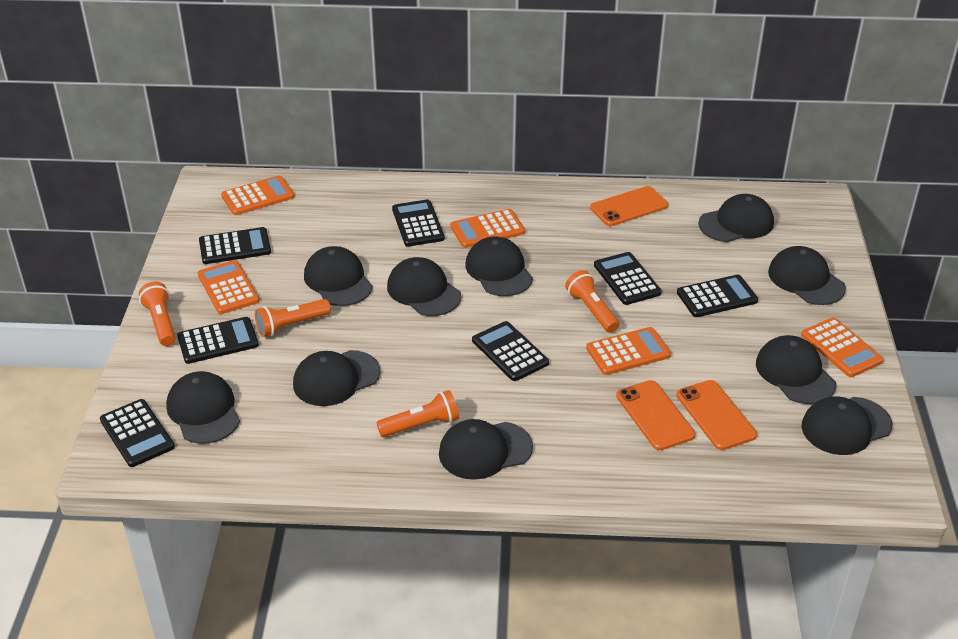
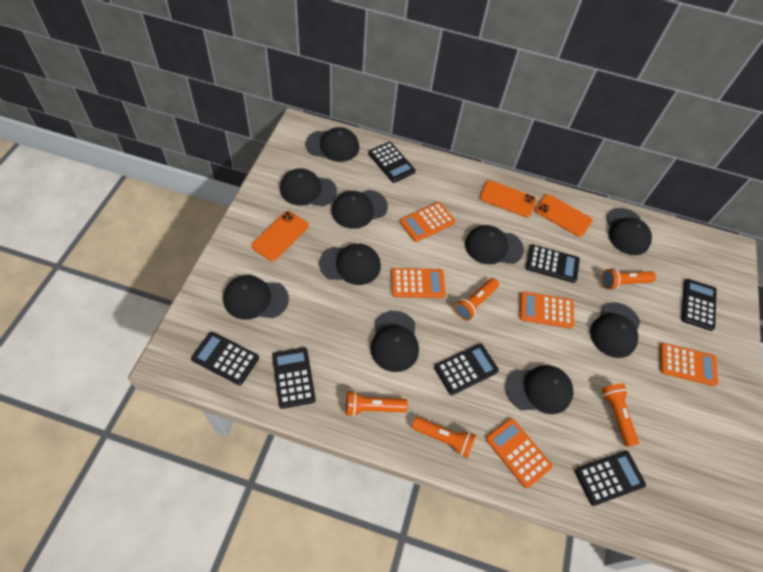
orange flashlight: 4 -> 5

